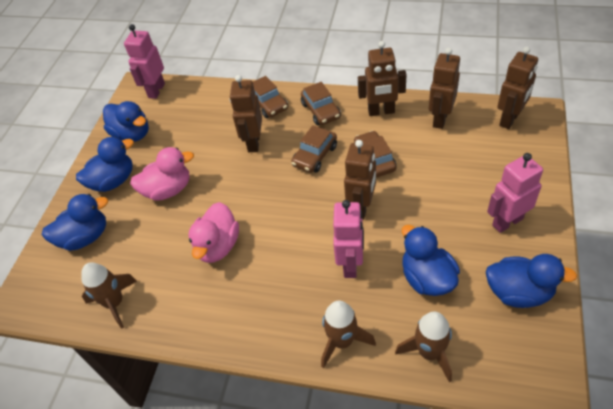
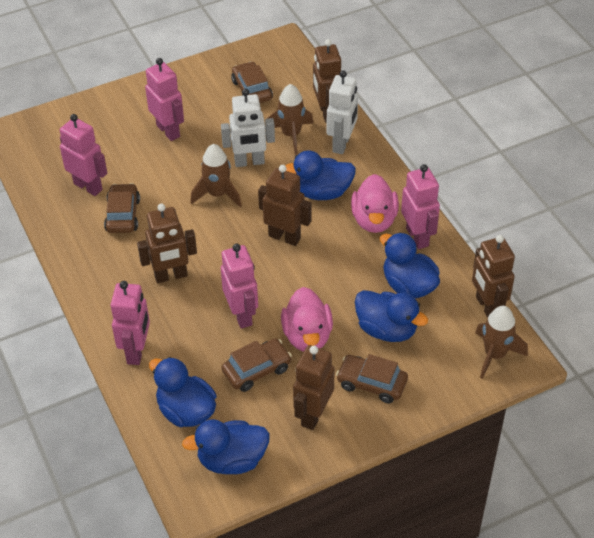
pink robot: 3 -> 5
white robot: 0 -> 2

